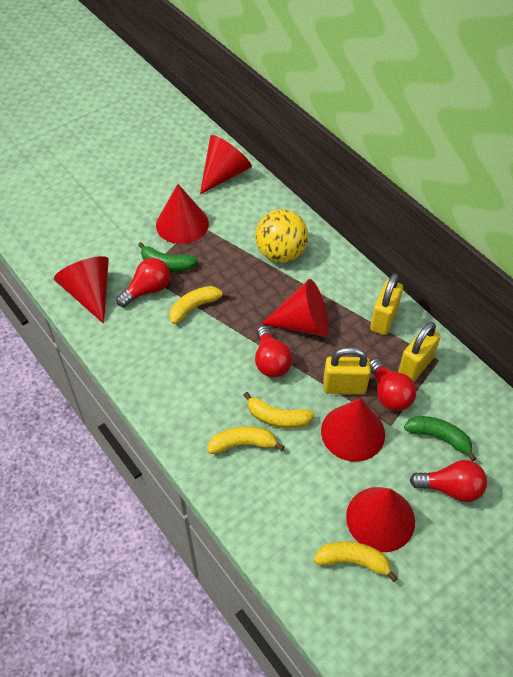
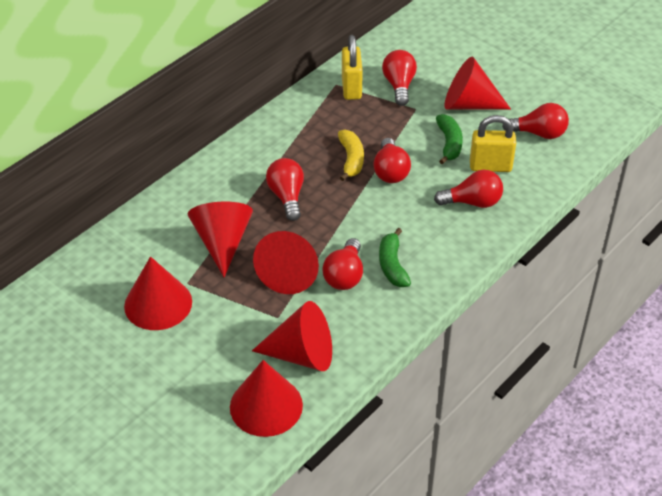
red light bulb: 4 -> 6
yellow ball: 1 -> 0
yellow banana: 4 -> 1
yellow padlock: 3 -> 2

